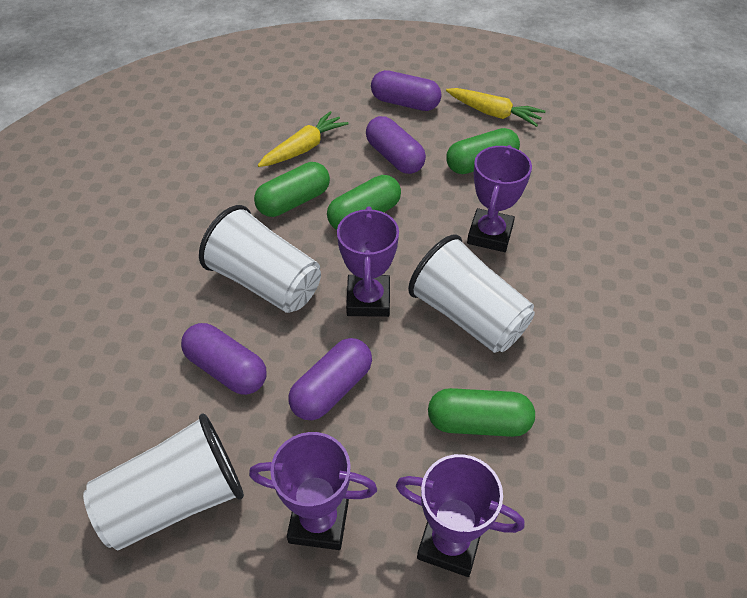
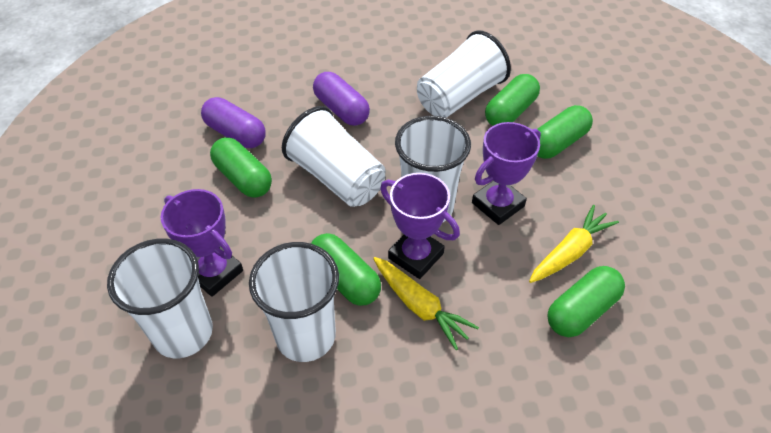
green capsule: 4 -> 5
purple capsule: 4 -> 2
purple trophy: 4 -> 3
white cup: 3 -> 5

